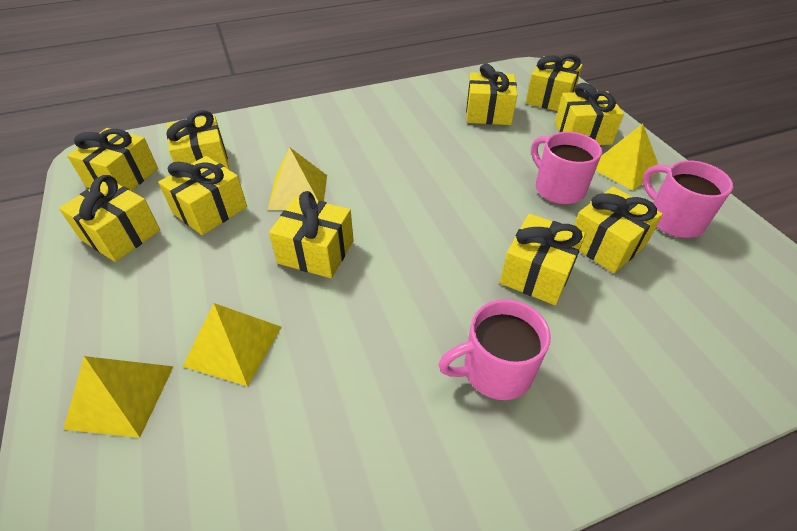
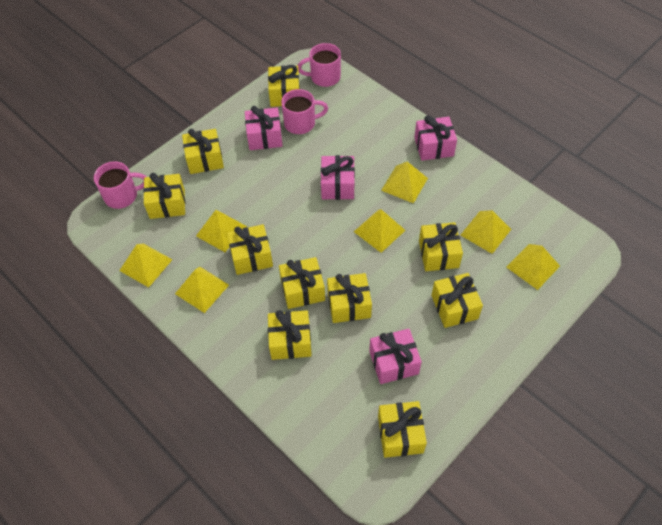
pink gift: 0 -> 4
yellow pyramid: 4 -> 7

